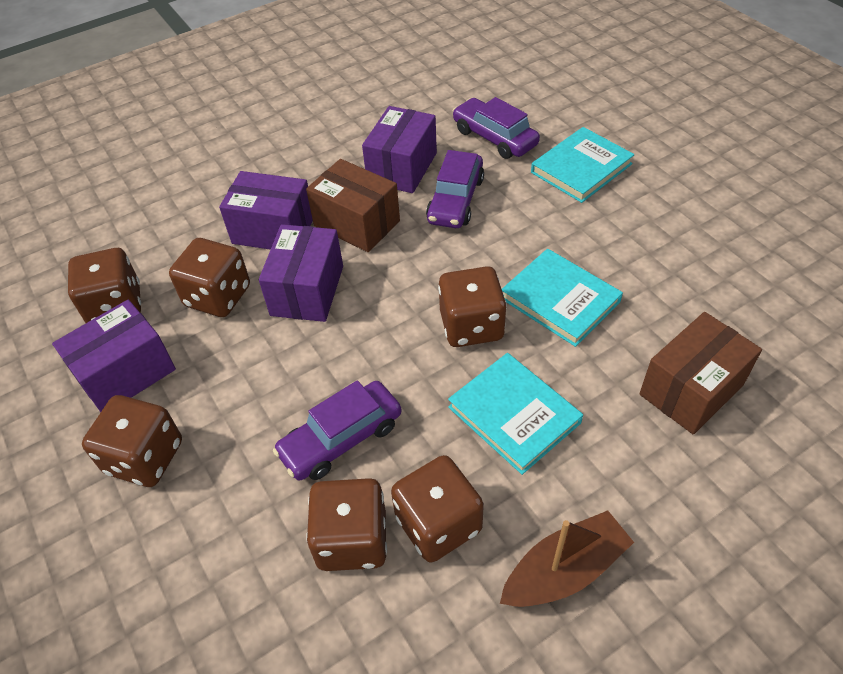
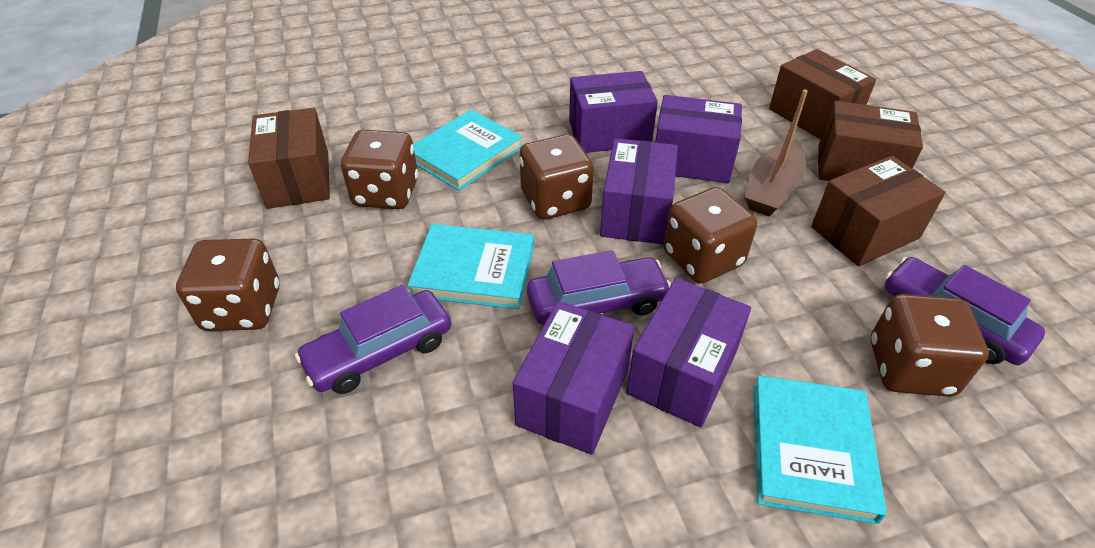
brown box: 2 -> 4
brown dice: 6 -> 5
purple box: 4 -> 5

